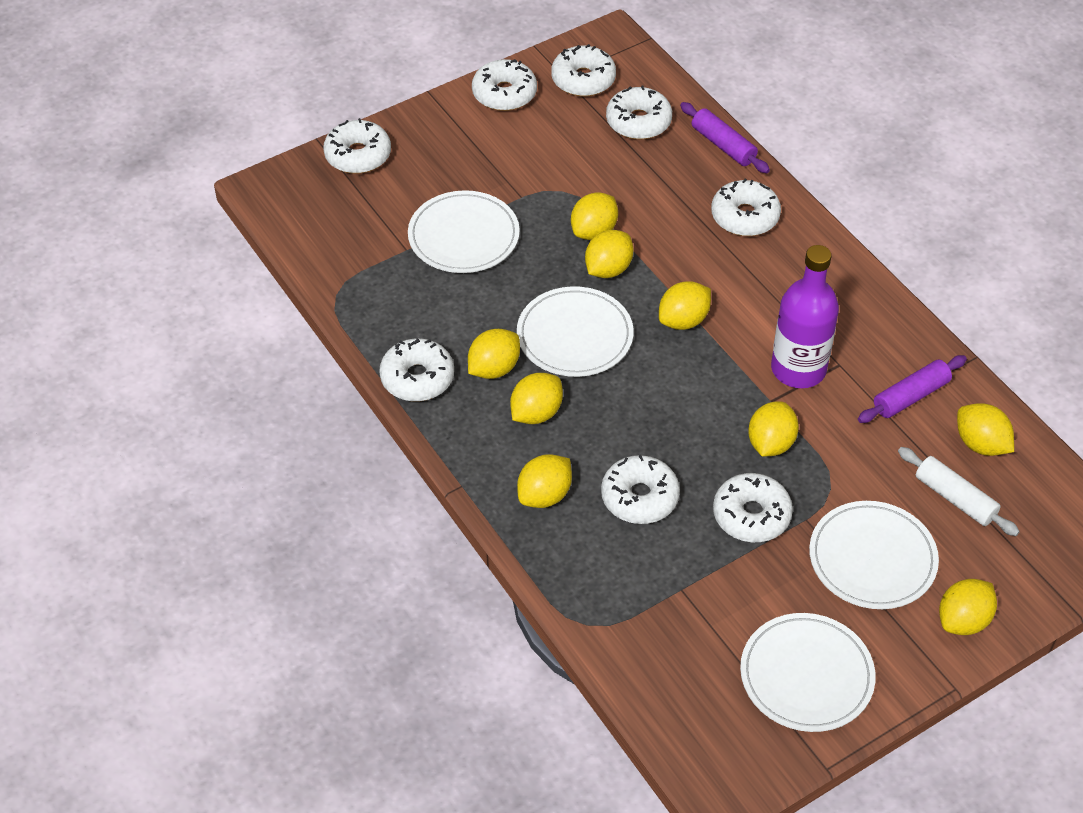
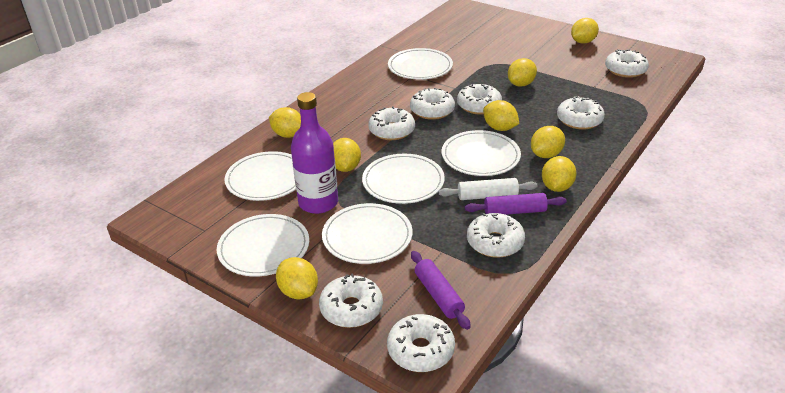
white plate: 4 -> 6
yellow lemon: 9 -> 8

